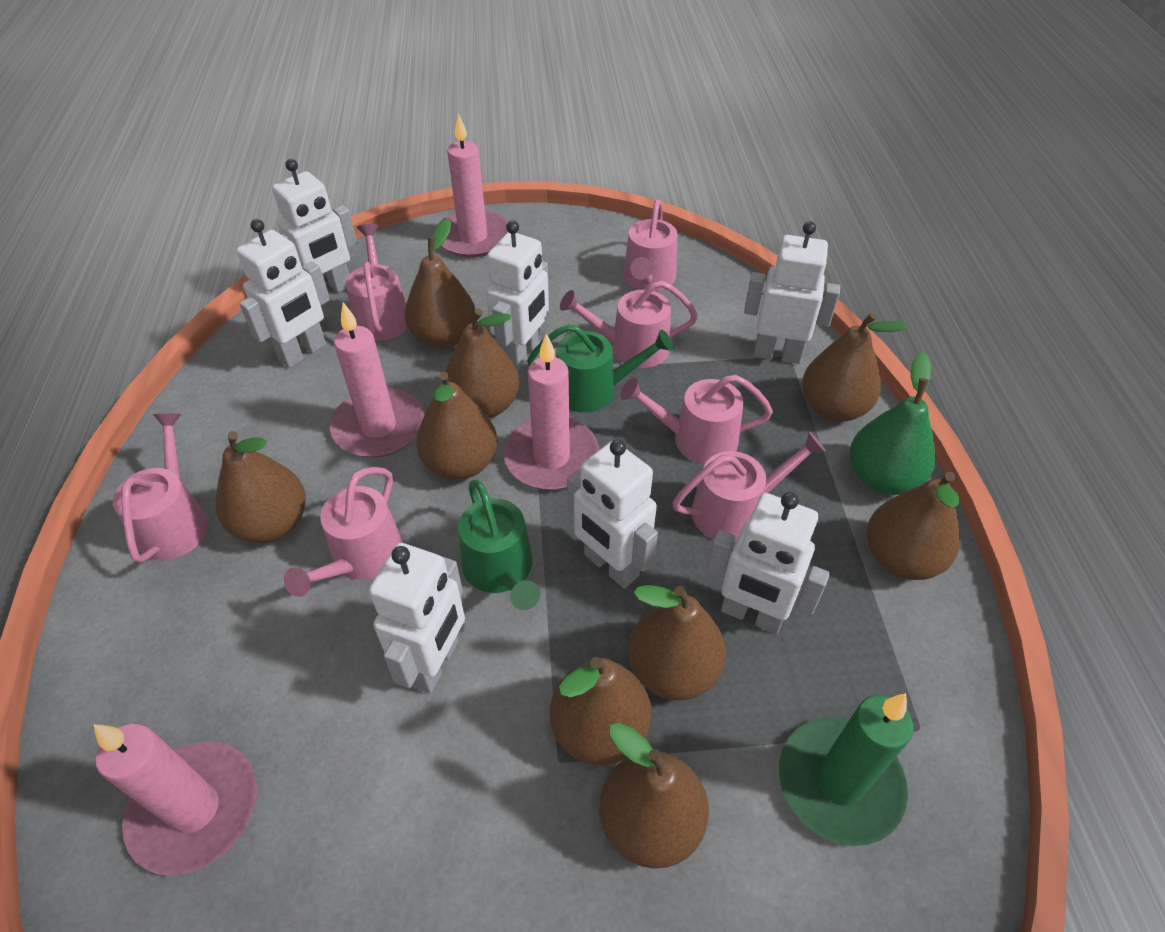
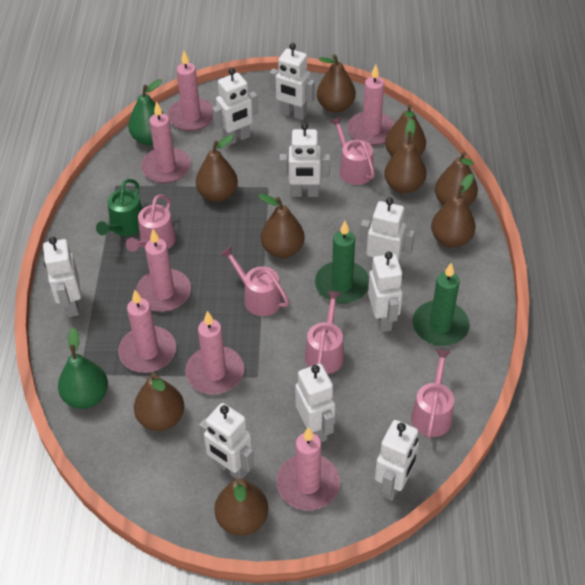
green candle: 1 -> 2
green pear: 1 -> 2
green watering can: 2 -> 1
pink candle: 4 -> 7
pink watering can: 7 -> 5
white robot: 7 -> 9

